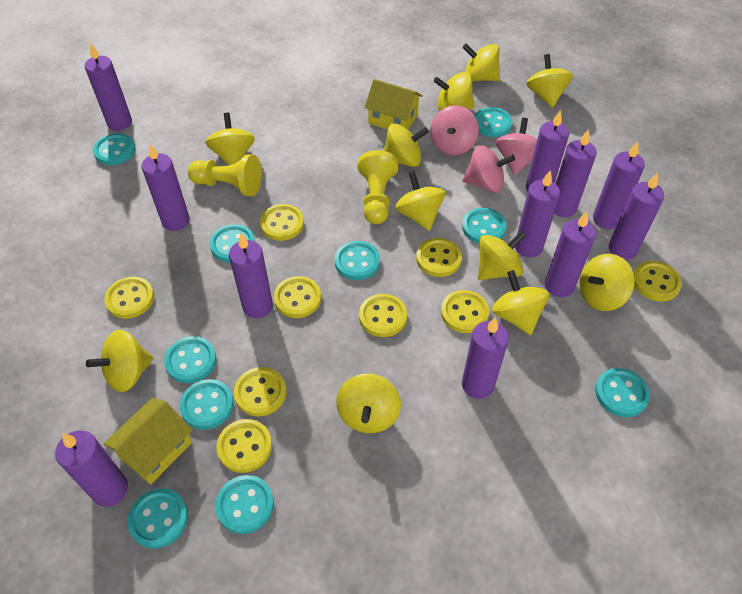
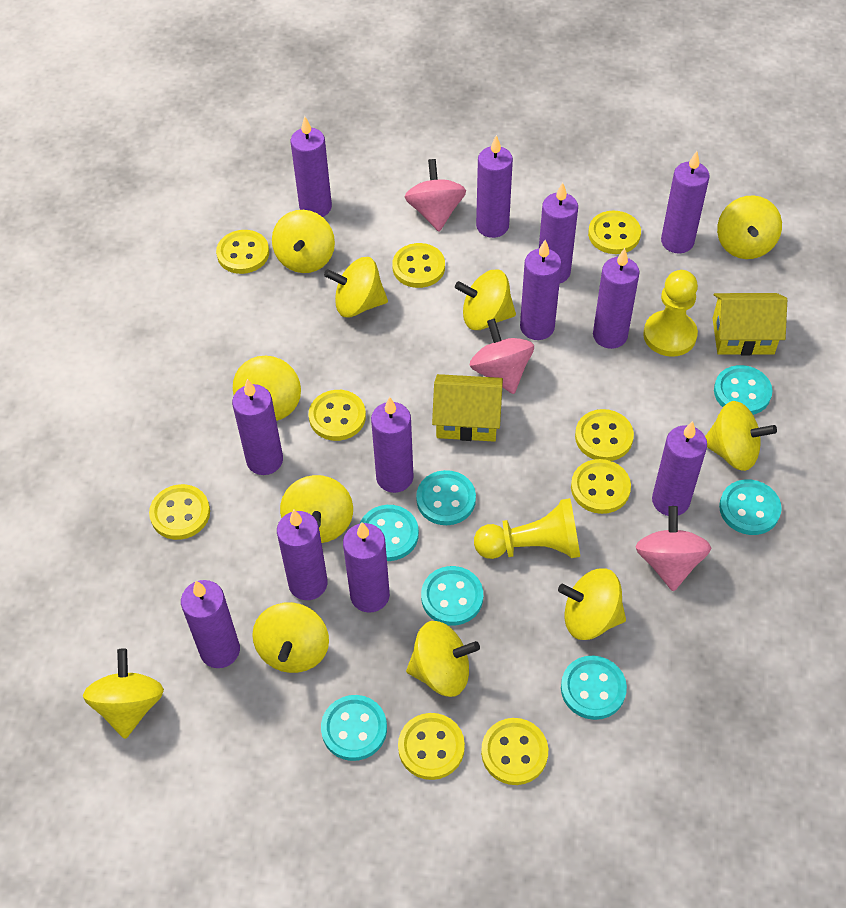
purple candle: 11 -> 12
turquoise button: 10 -> 7

